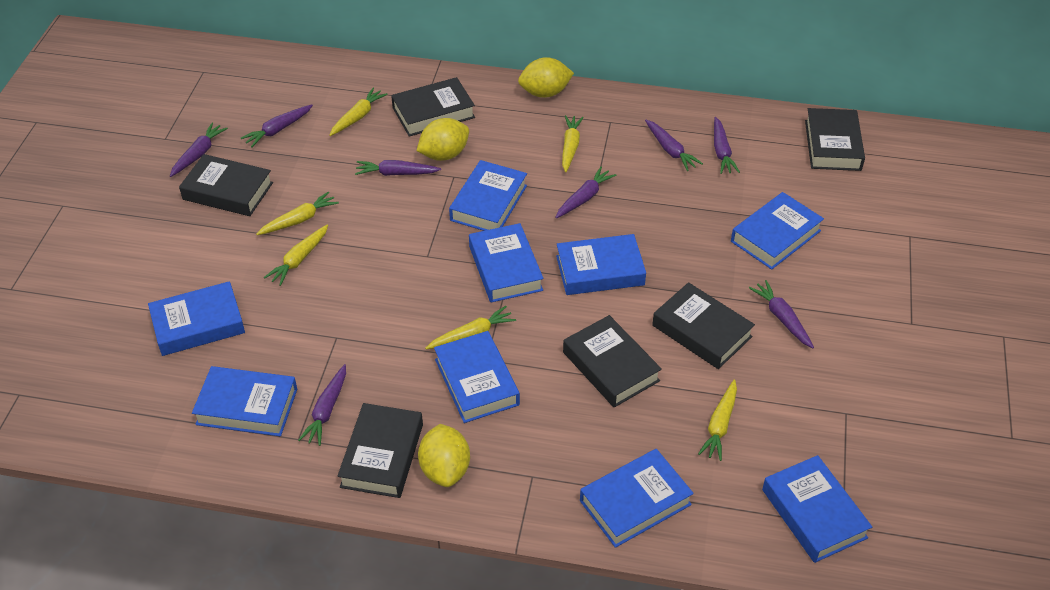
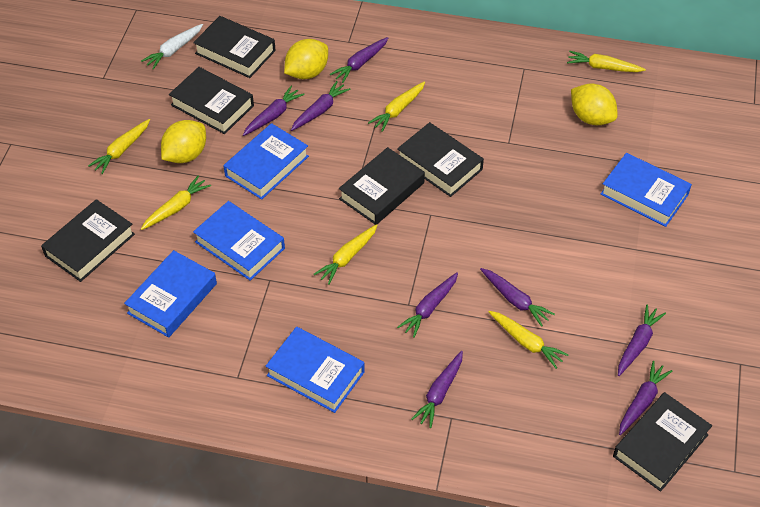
blue book: 9 -> 5
white carrot: 0 -> 1

